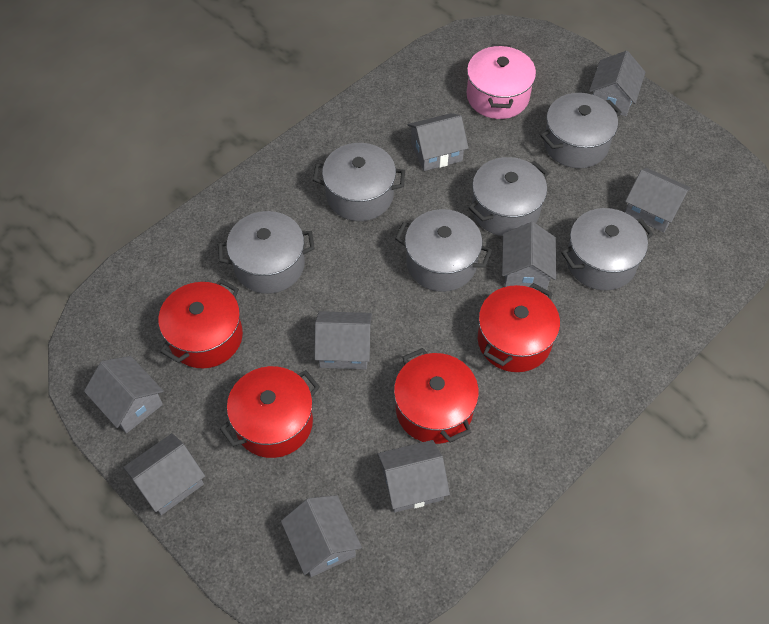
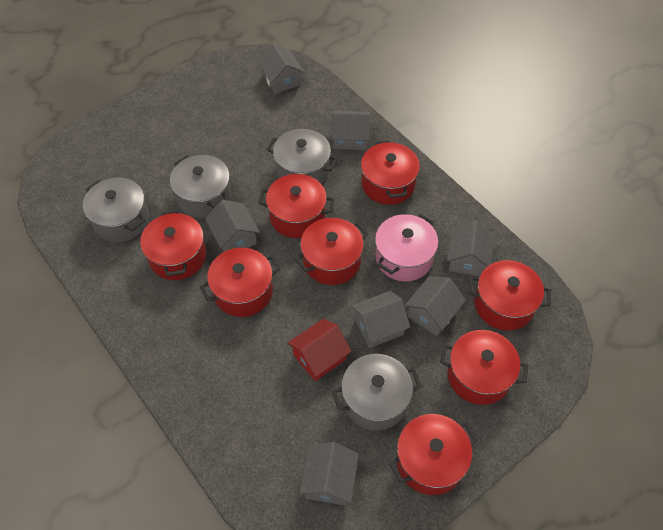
grey house: 9 -> 7
grey pot: 6 -> 4
red house: 0 -> 1
red pot: 4 -> 8

